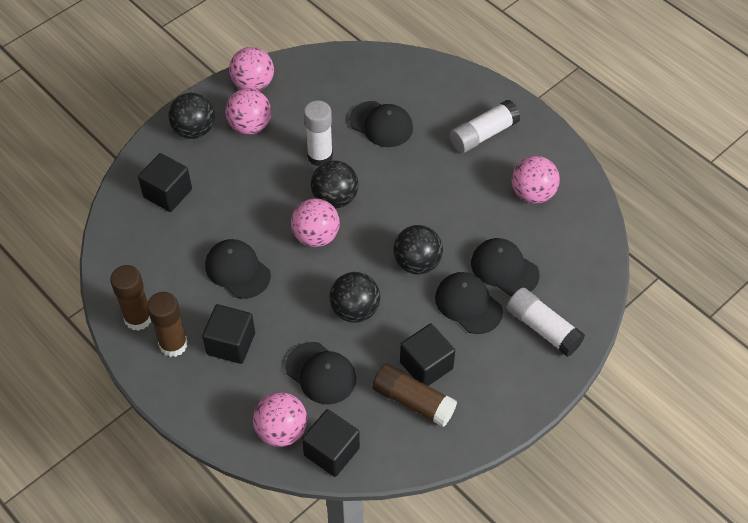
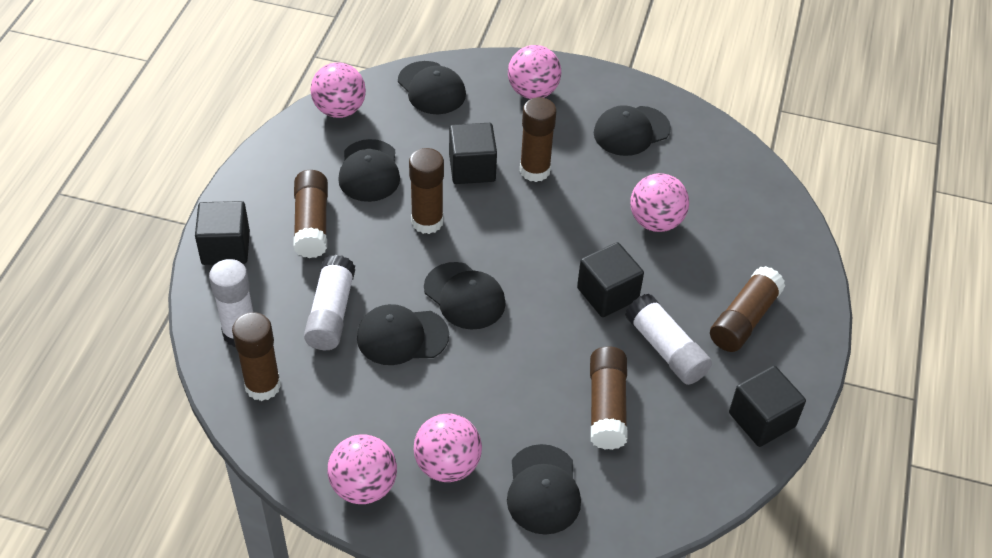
black ball: 4 -> 0
black cap: 5 -> 6
brown glue stick: 3 -> 6

